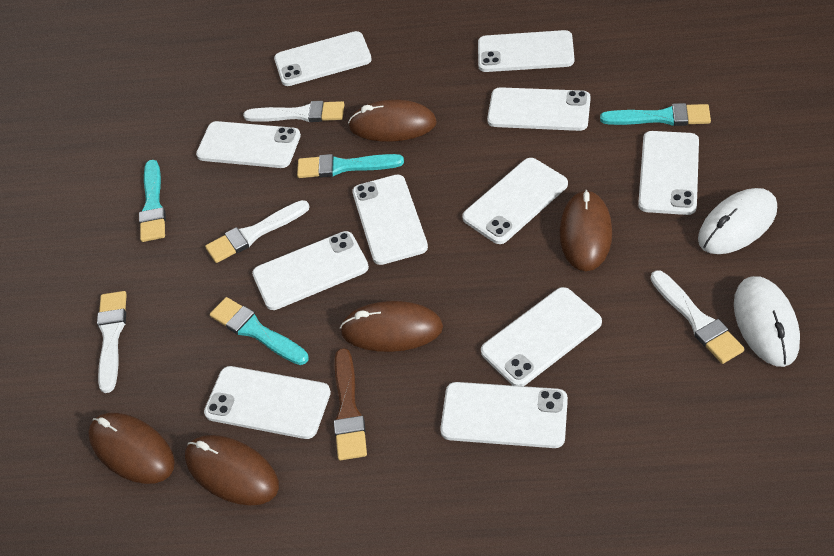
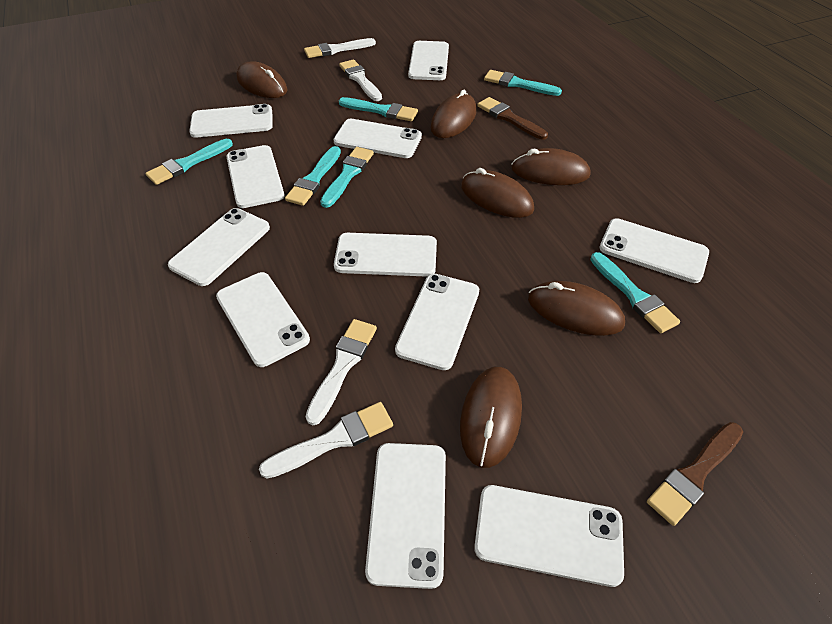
brown brush: 1 -> 2
brown mouse: 5 -> 6
turquoise brush: 4 -> 6
white mouse: 2 -> 0

